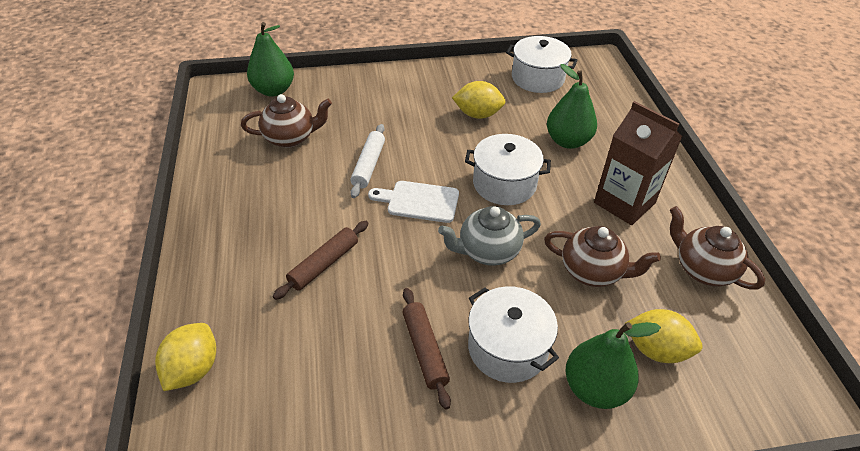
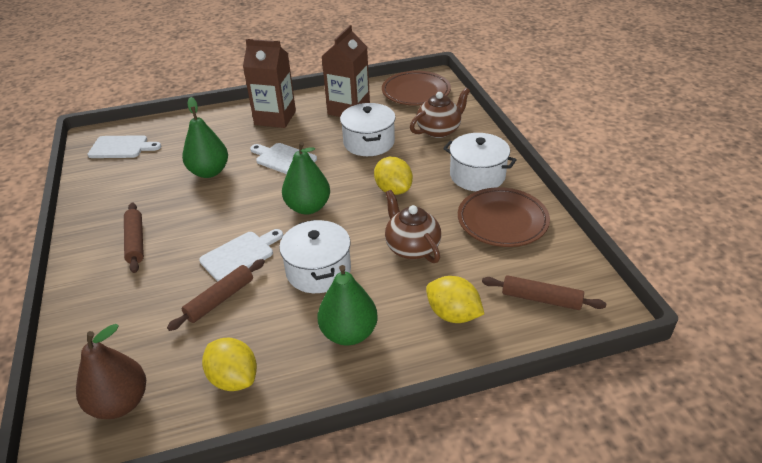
brown carton: 1 -> 2
brown pear: 0 -> 1
brown plate: 0 -> 2
brown rolling pin: 2 -> 3
brown teapot: 3 -> 2
grey teapot: 1 -> 0
white cutting board: 1 -> 3
white rolling pin: 1 -> 0

